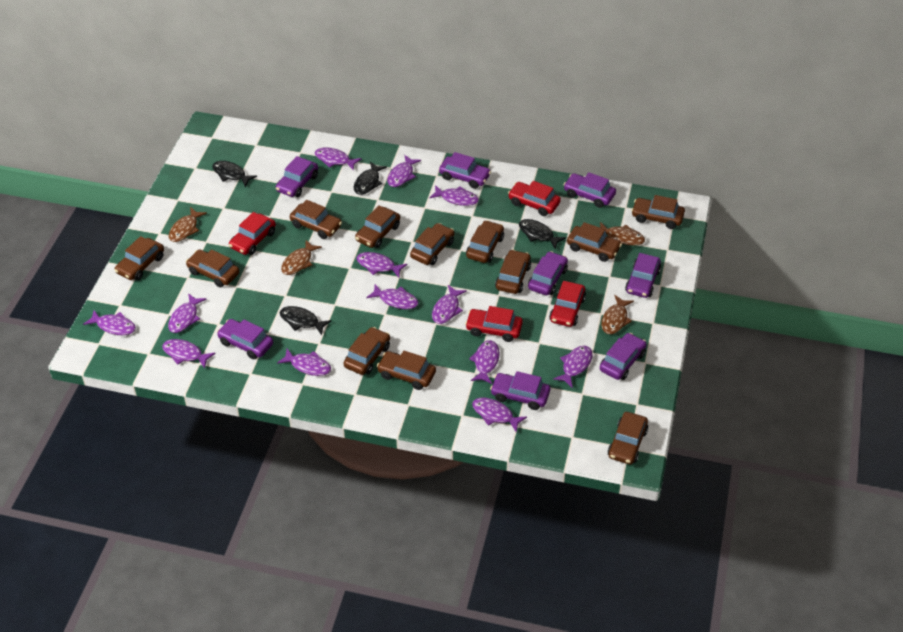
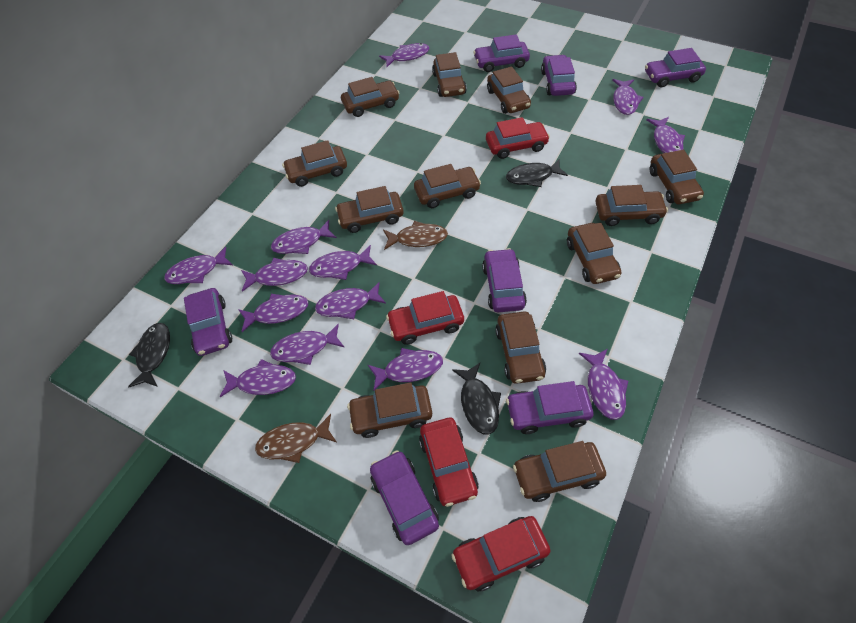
black fish: 4 -> 3
brown fish: 4 -> 2
purple car: 8 -> 7

